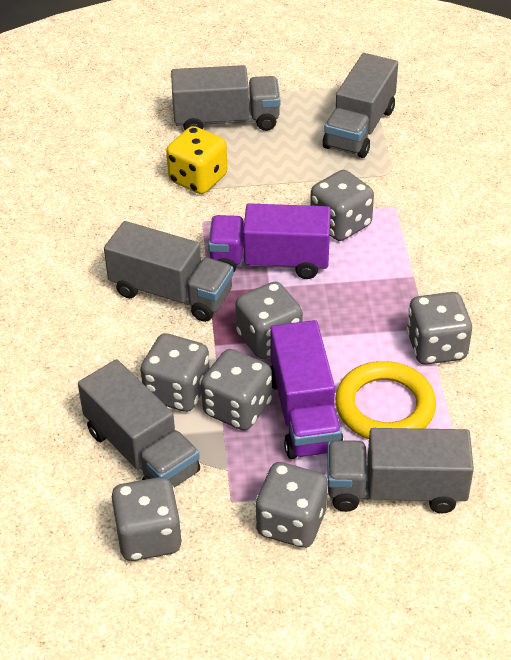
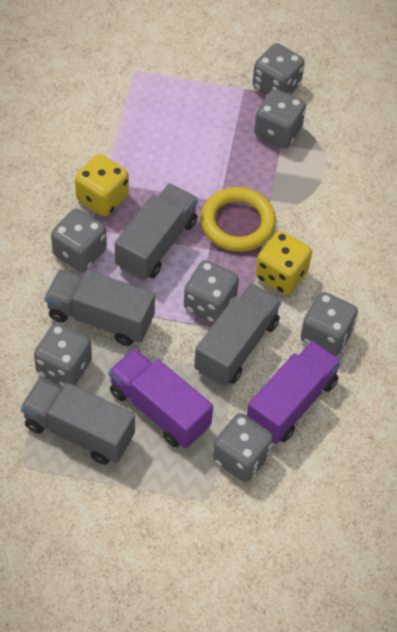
grey truck: 5 -> 4
yellow dice: 1 -> 2

